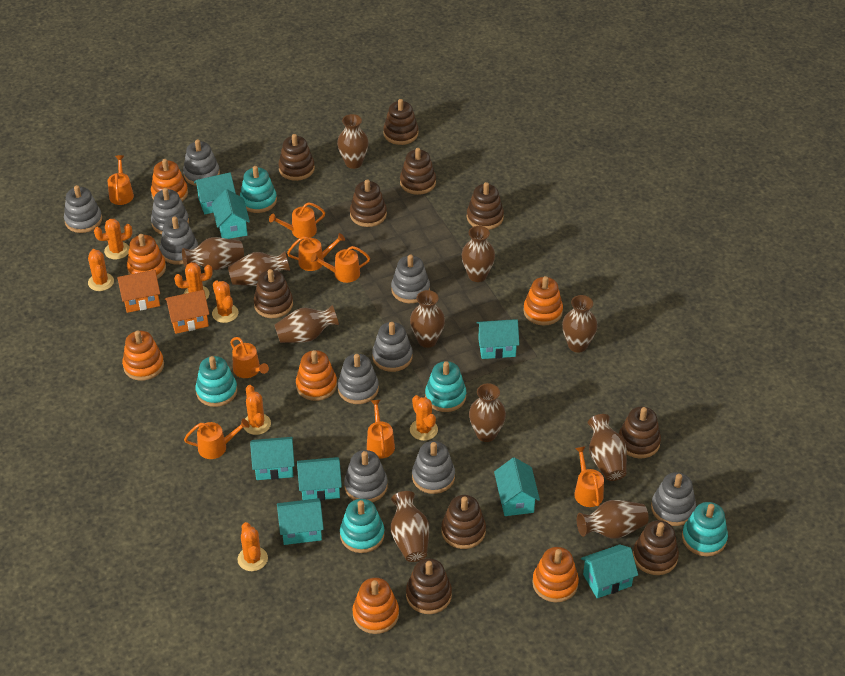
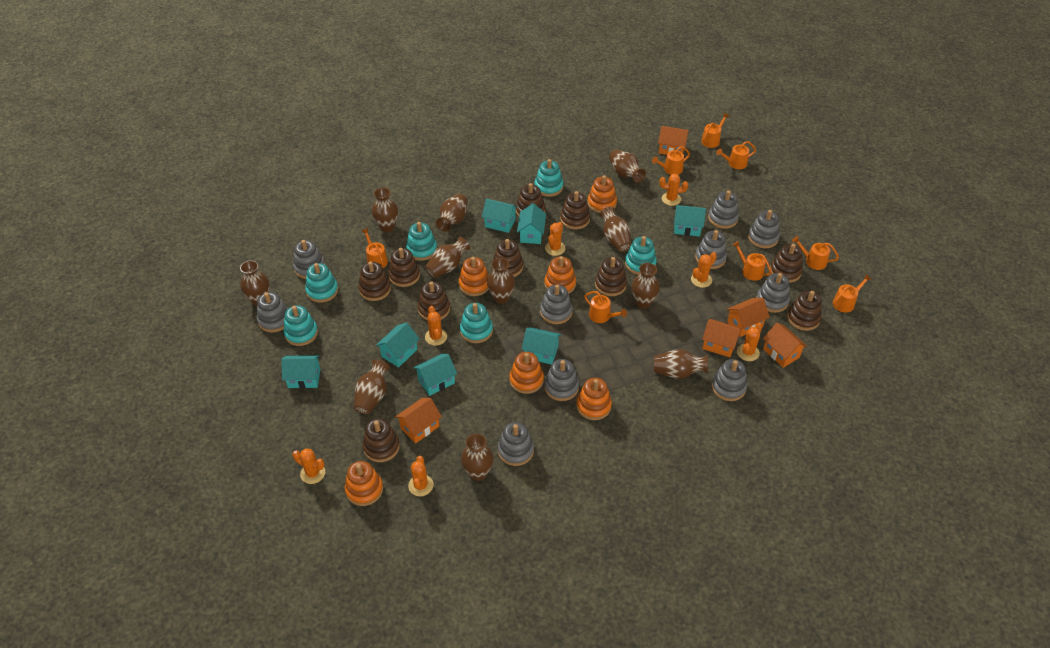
orange house: 2 -> 5
orange stacking toy: 7 -> 6
turquoise house: 8 -> 7
turquoise stacking toy: 5 -> 6

